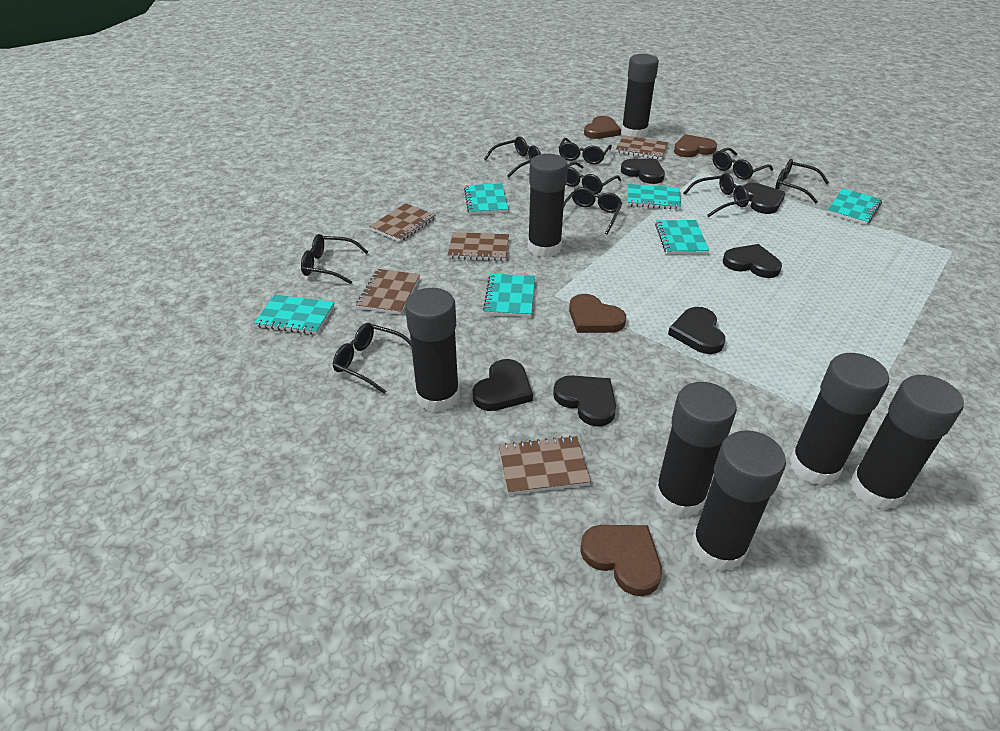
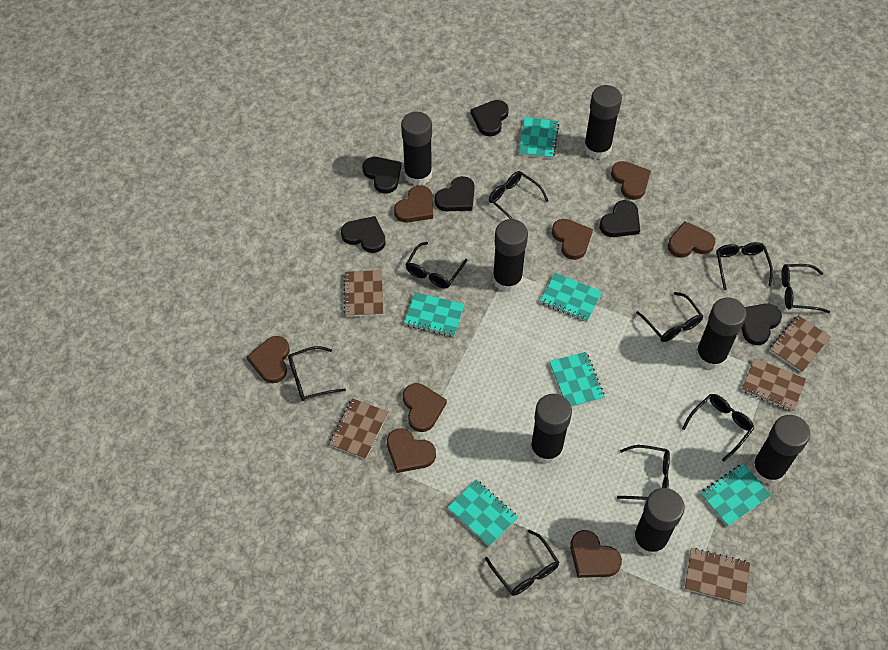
brown heart: 4 -> 8

